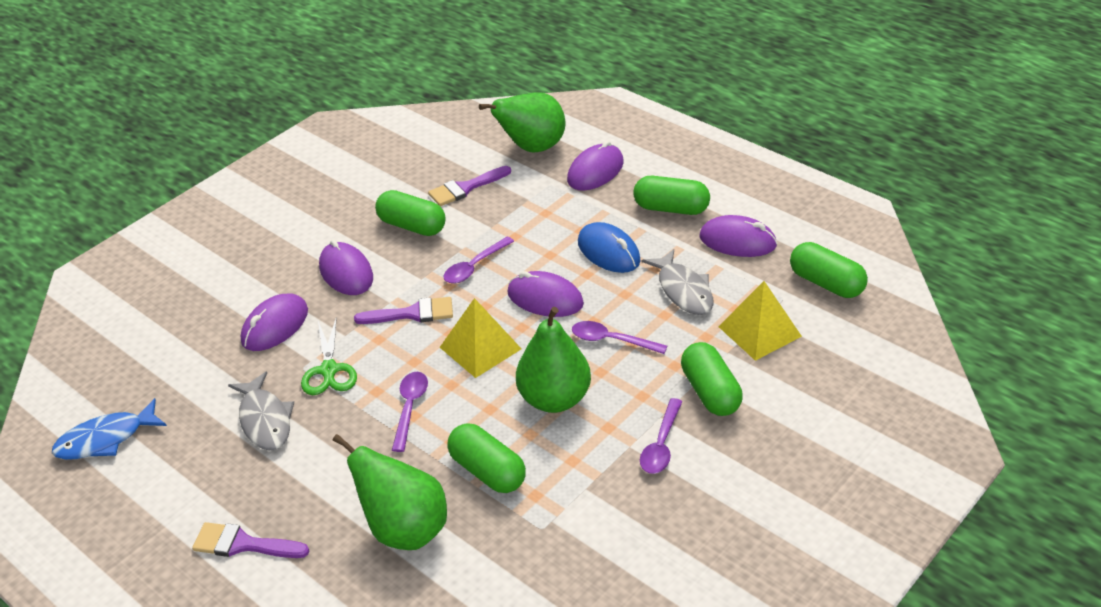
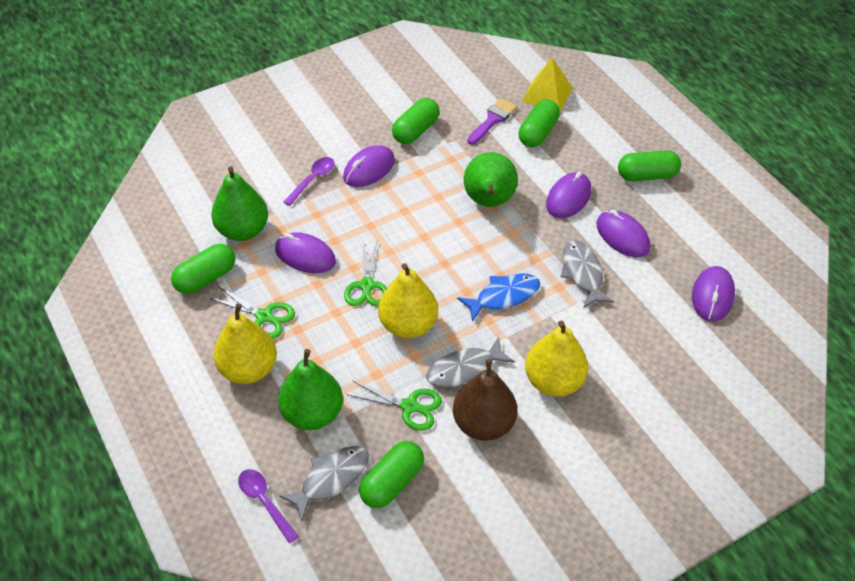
blue mouse: 1 -> 0
brown pear: 0 -> 1
green scissors: 1 -> 3
grey fish: 2 -> 3
purple brush: 3 -> 1
purple spoon: 4 -> 2
yellow pear: 0 -> 3
yellow pyramid: 2 -> 1

